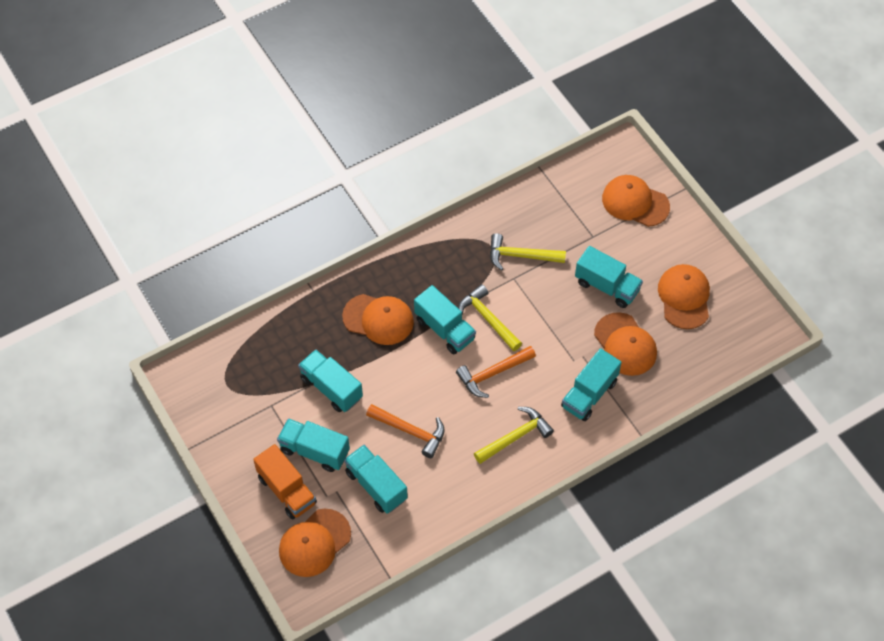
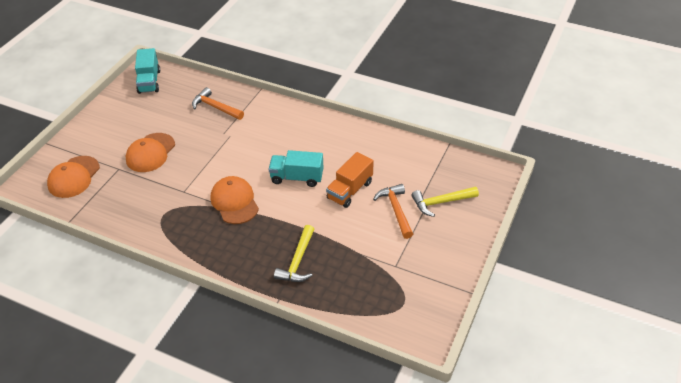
orange cap: 5 -> 3
turquoise truck: 6 -> 2
yellow hammer: 3 -> 2

